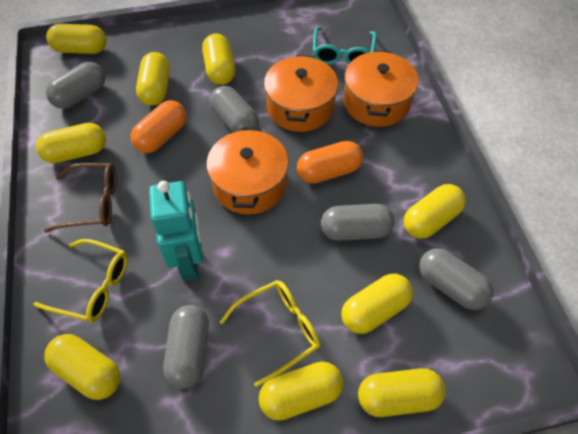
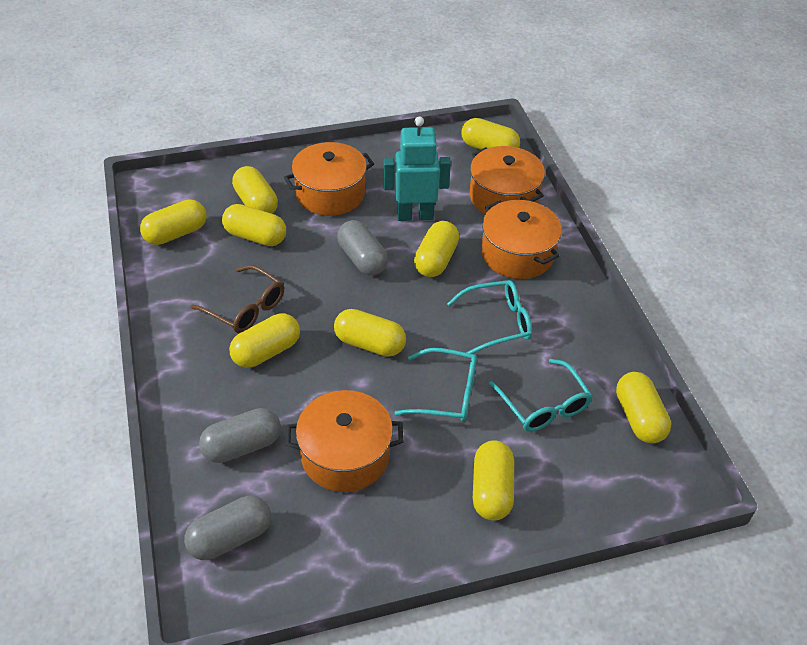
grey capsule: 5 -> 3
orange capsule: 2 -> 0
orange pot: 3 -> 4
turquoise glasses: 1 -> 3
yellow glasses: 2 -> 0

